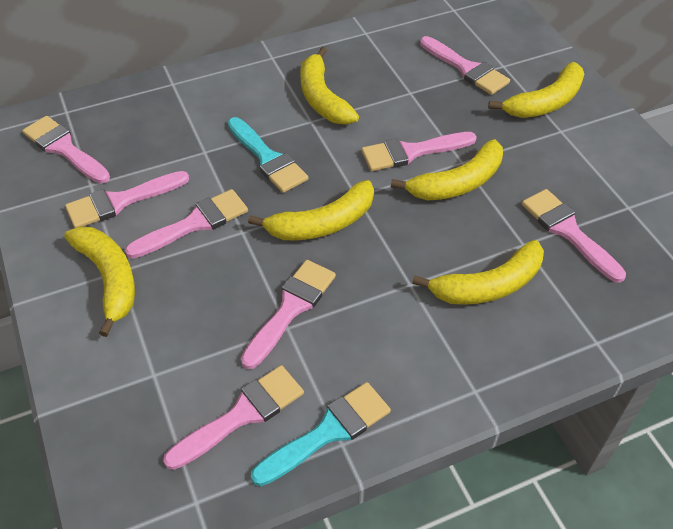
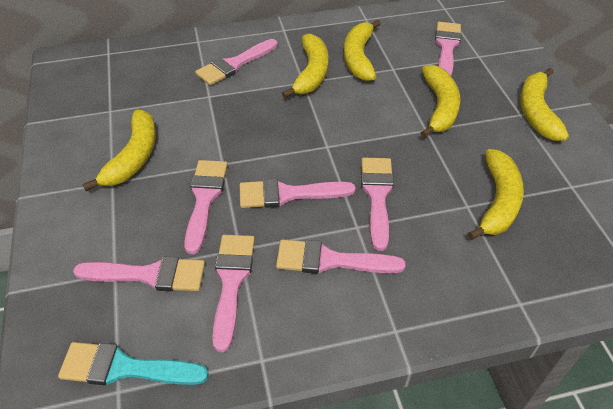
turquoise brush: 2 -> 1

